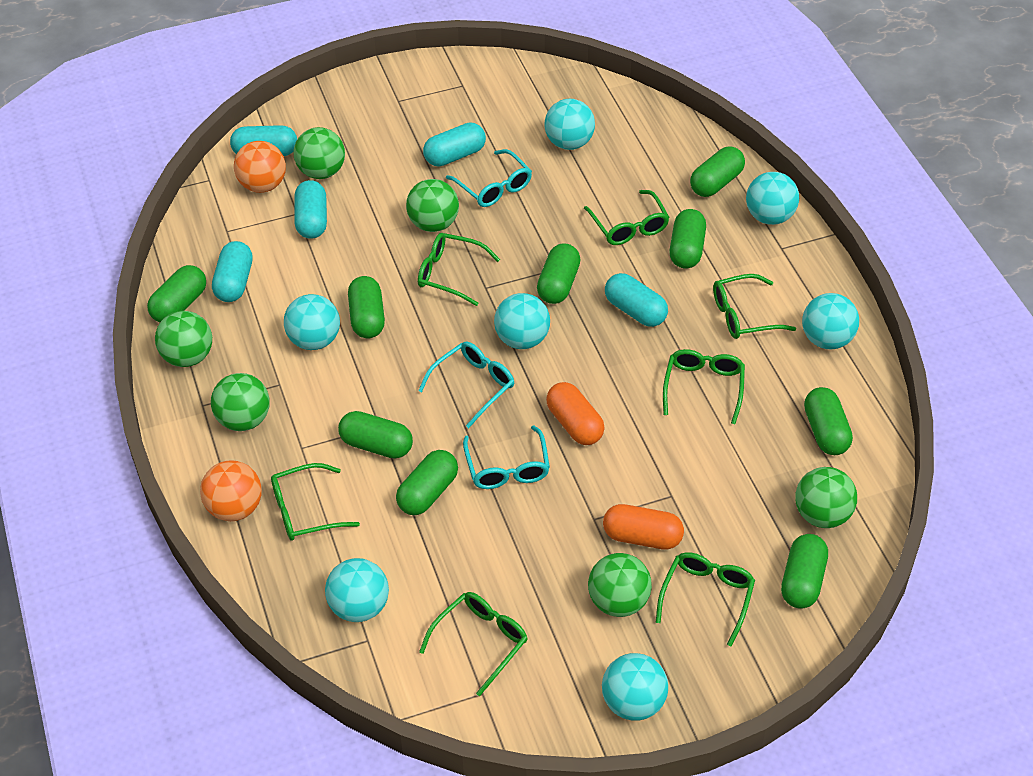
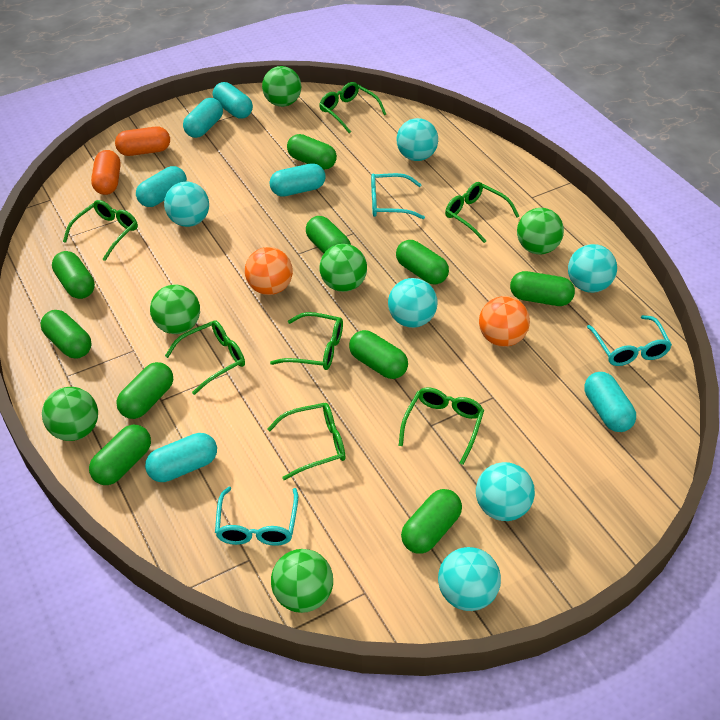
green capsule: 9 -> 10
turquoise ball: 7 -> 6
turquoise capsule: 5 -> 6

